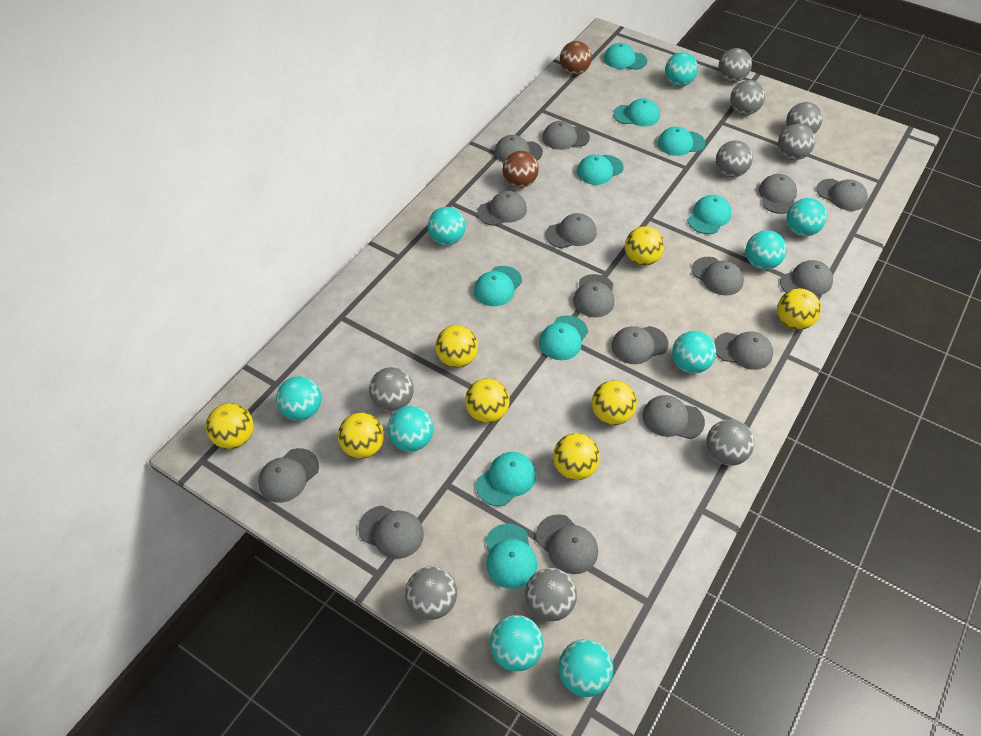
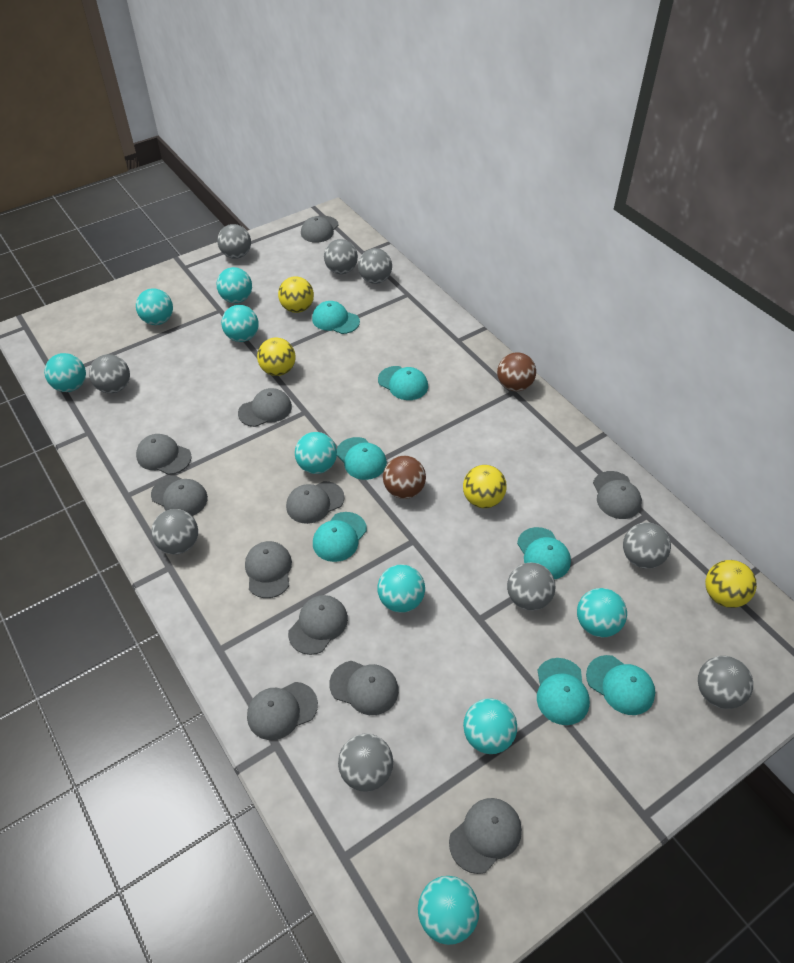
grey cap: 15 -> 11
turquoise cap: 9 -> 7
yellow ball: 8 -> 4

